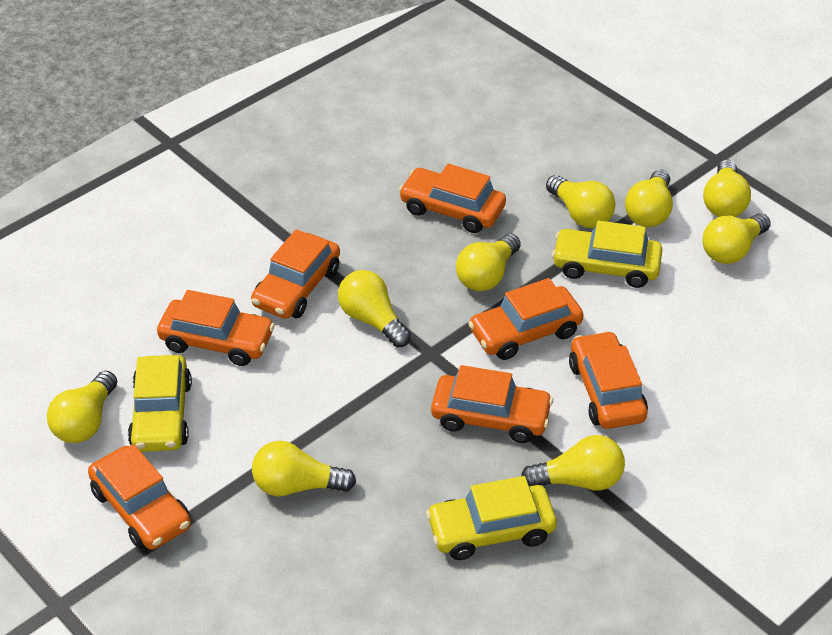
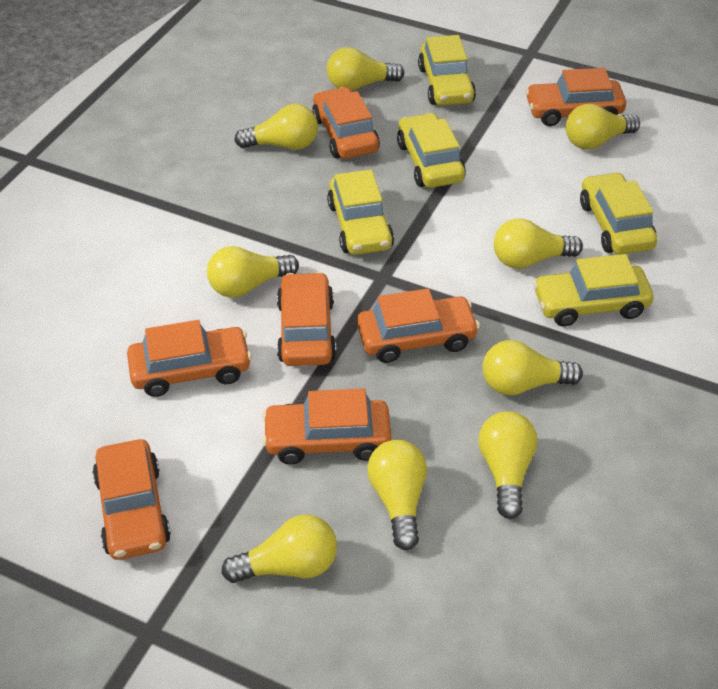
yellow car: 3 -> 5

